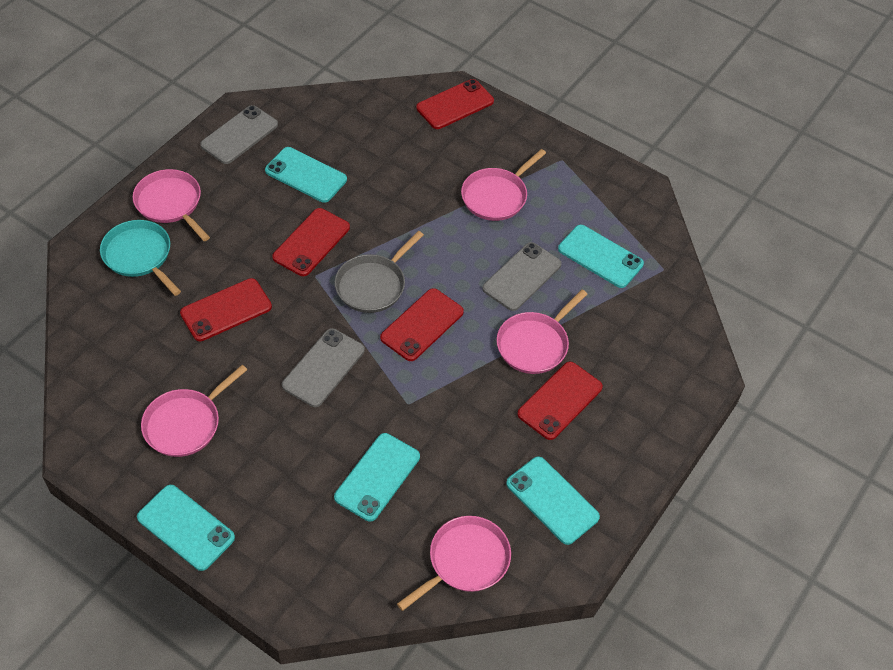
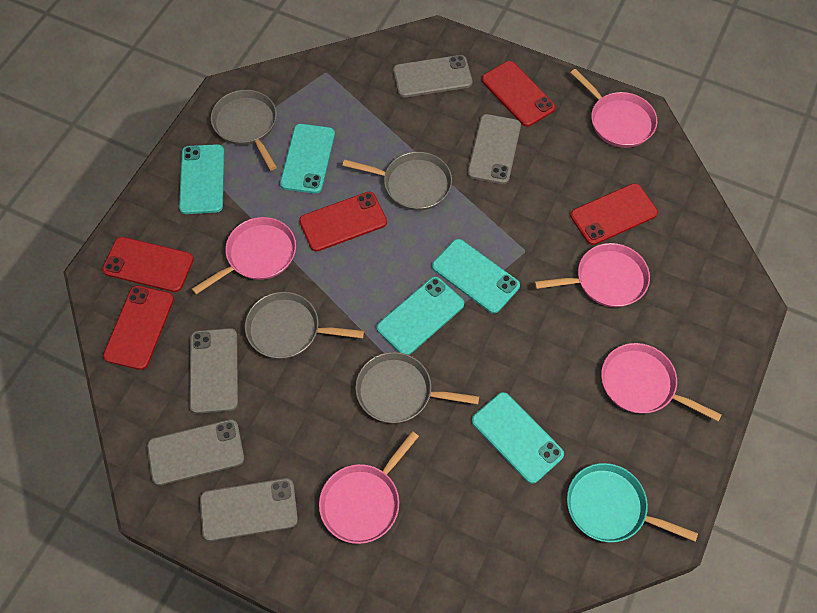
grey pan: 1 -> 4
grey phone: 3 -> 5

